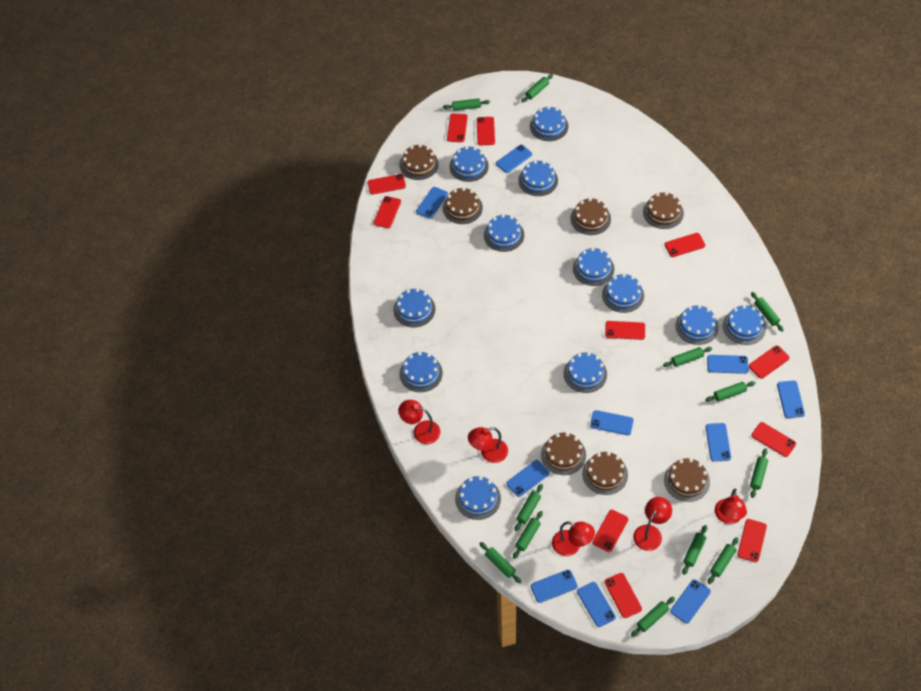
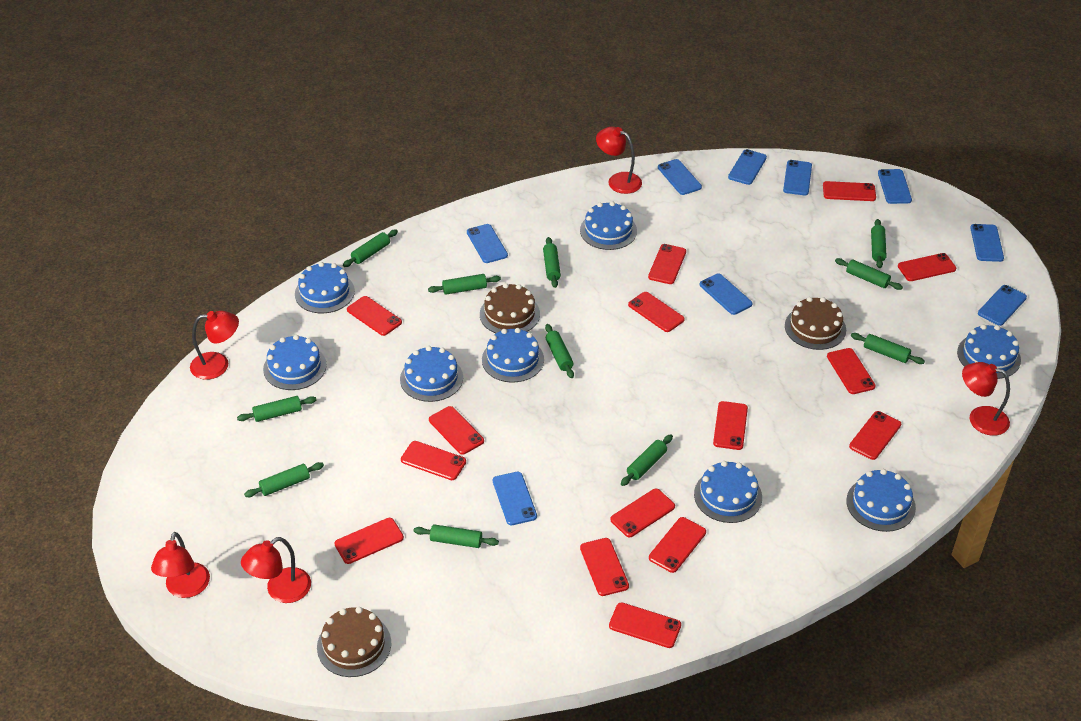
blue cake: 12 -> 8
blue phone: 10 -> 9
brown cake: 7 -> 3
green rolling pin: 12 -> 11
red phone: 11 -> 15

